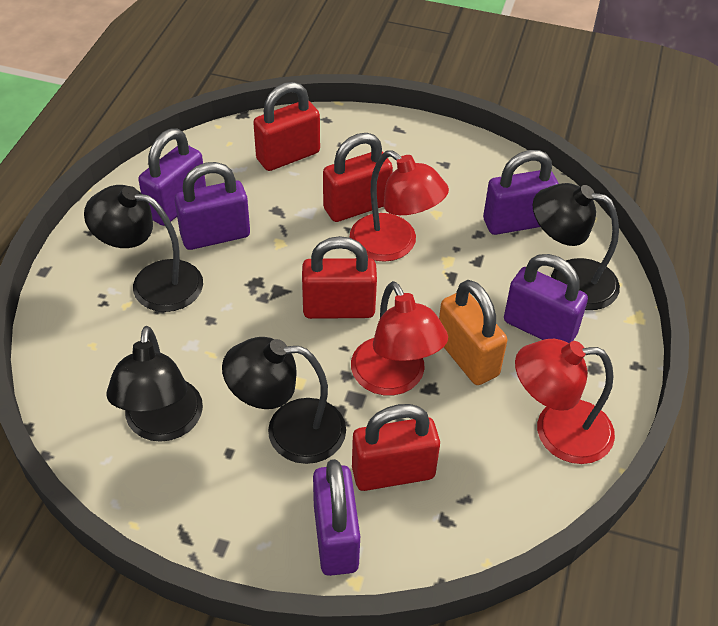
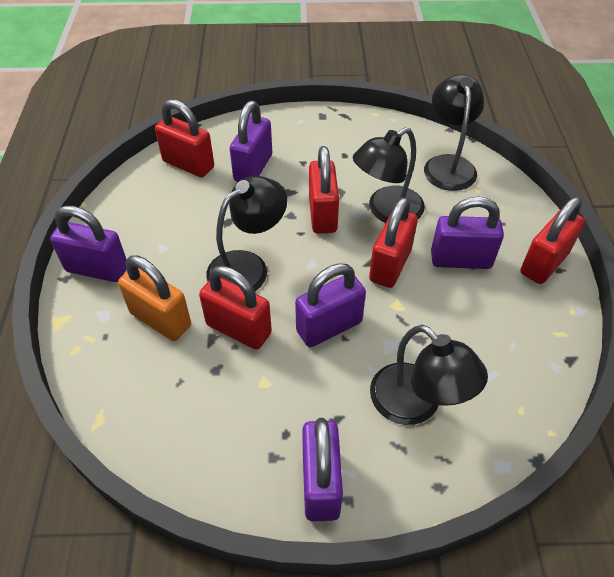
red lamp: 3 -> 0
red padlock: 4 -> 5

